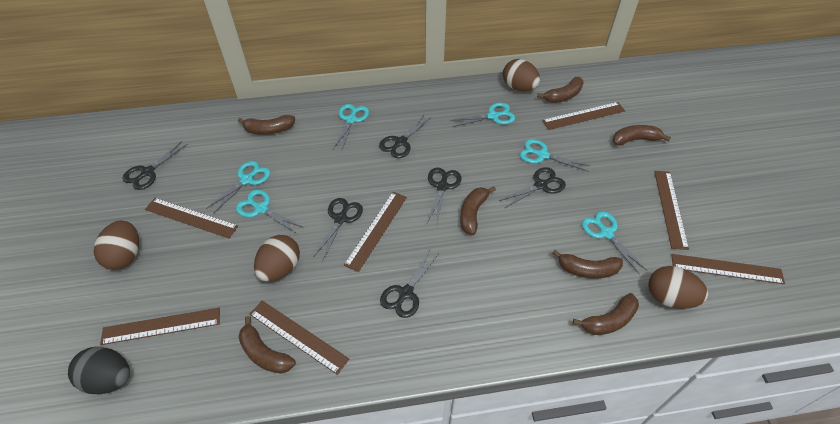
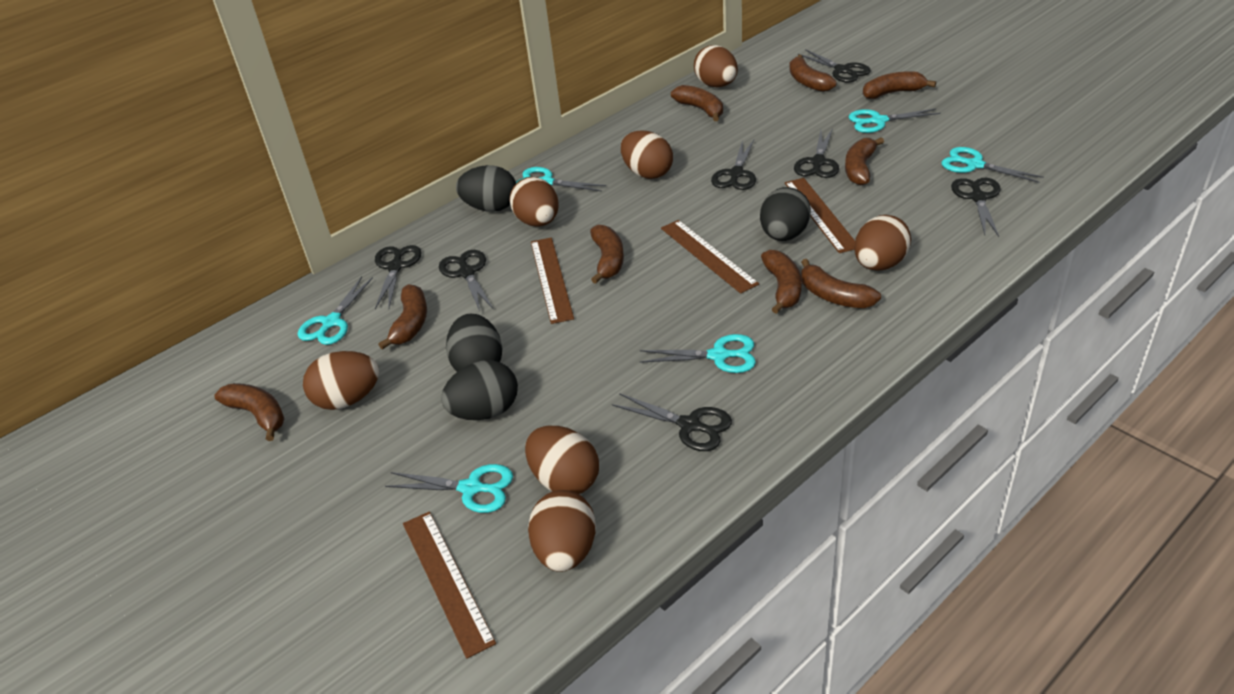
black egg: 1 -> 4
black scissors: 6 -> 7
brown banana: 7 -> 9
brown egg: 4 -> 7
brown ruler: 7 -> 4

